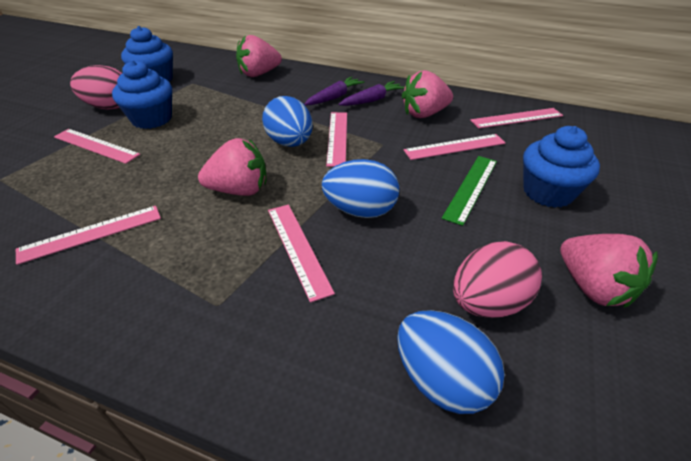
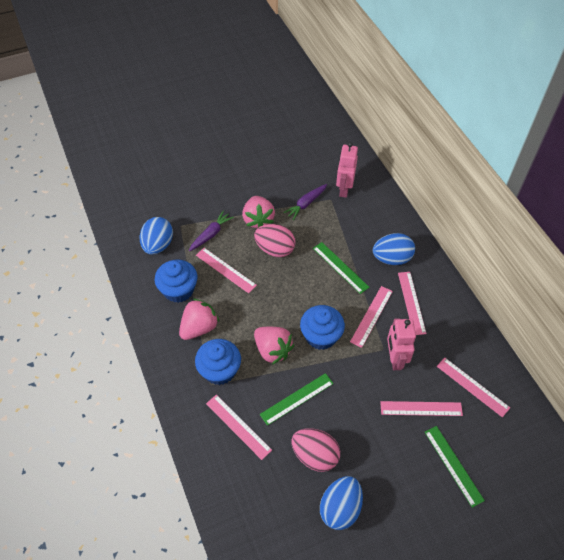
green ruler: 1 -> 3
pink robot: 0 -> 2
pink strawberry: 4 -> 3

